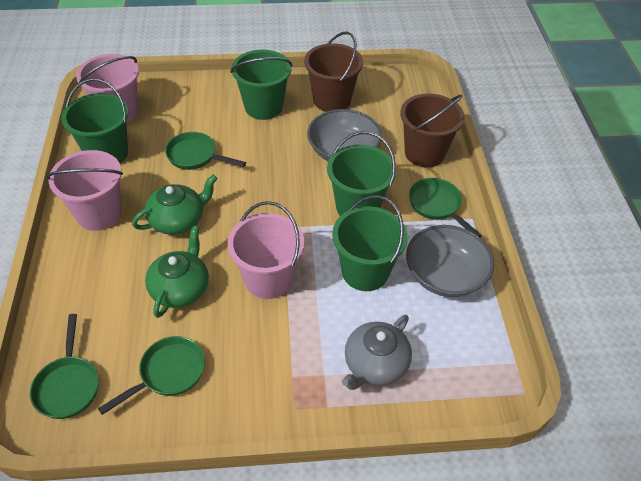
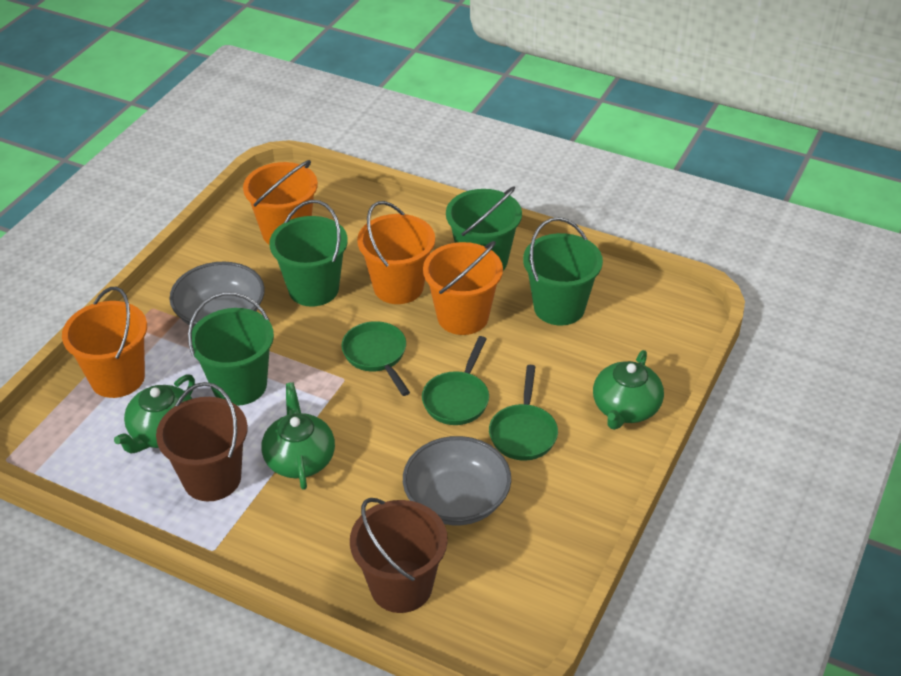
green pan: 4 -> 3
green teapot: 2 -> 3
grey teapot: 1 -> 0
orange bucket: 0 -> 4
pink bucket: 3 -> 0

